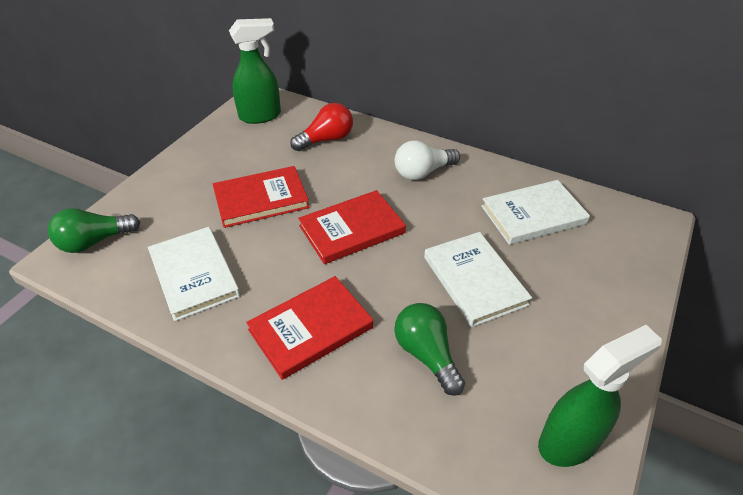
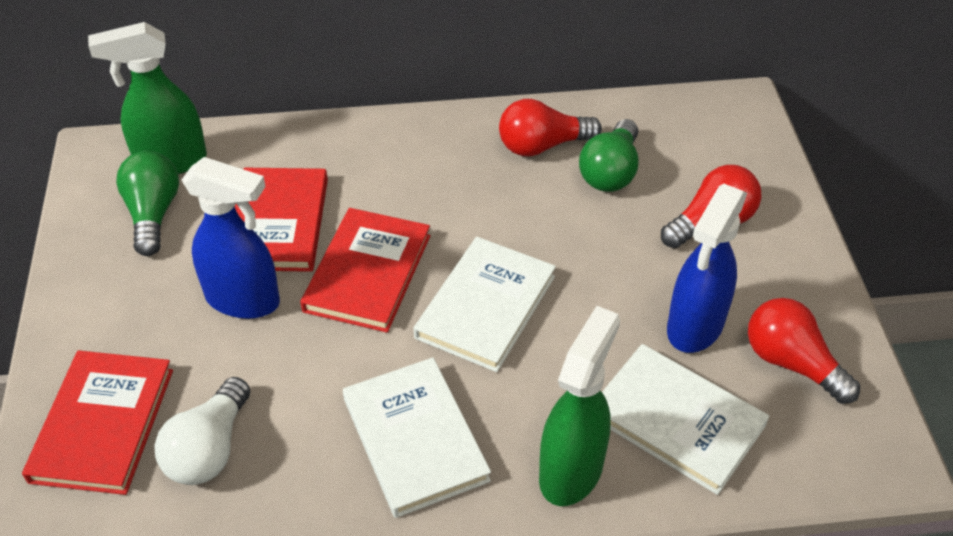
blue spray bottle: 0 -> 2
red light bulb: 1 -> 3

